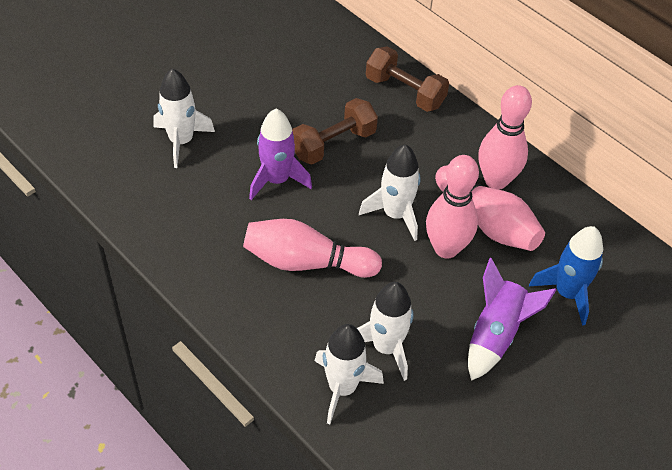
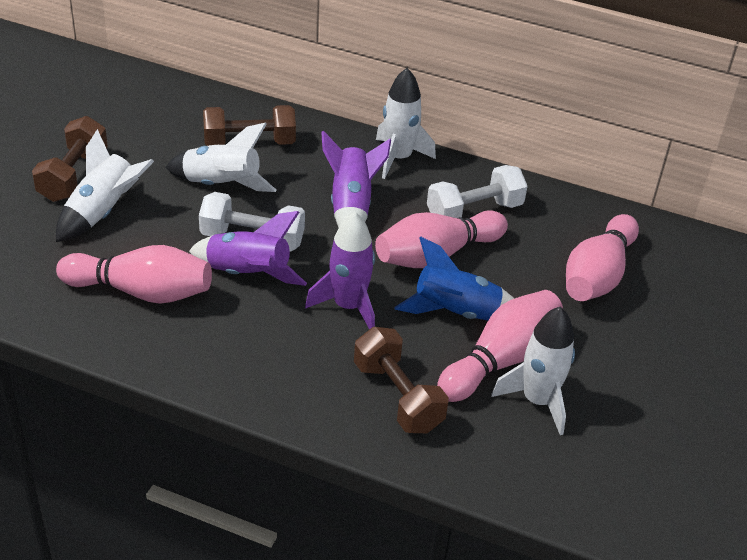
brown dumbbell: 2 -> 3
purple rocket: 2 -> 3
white dumbbell: 0 -> 2

